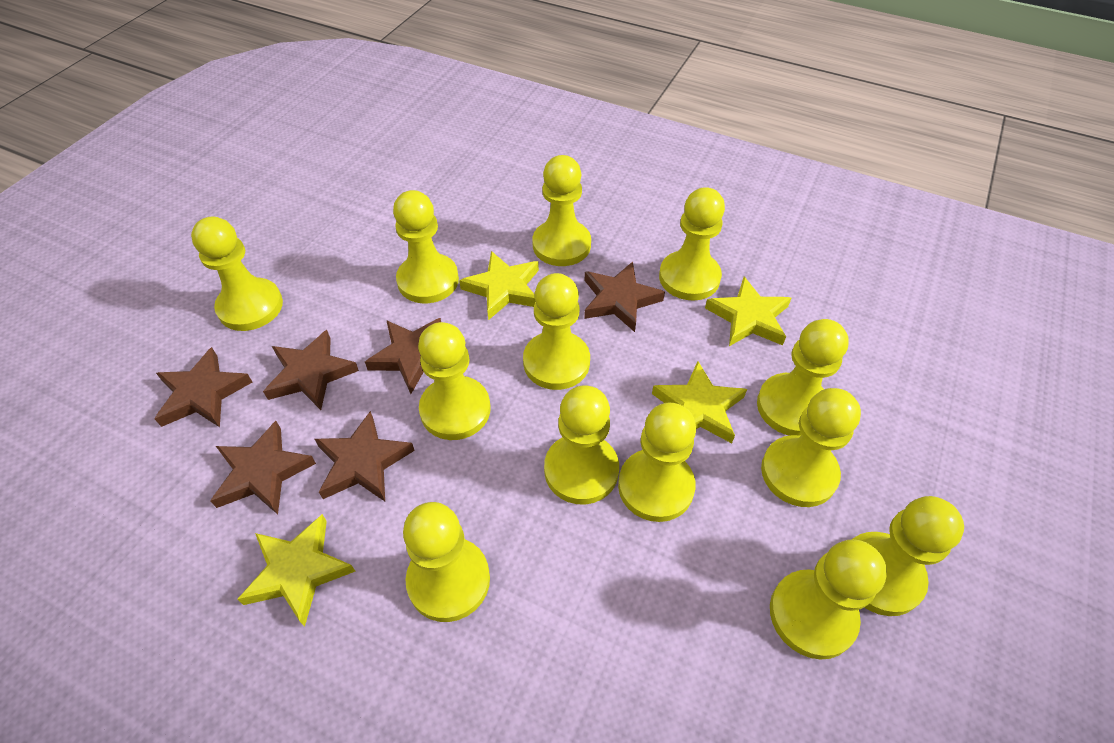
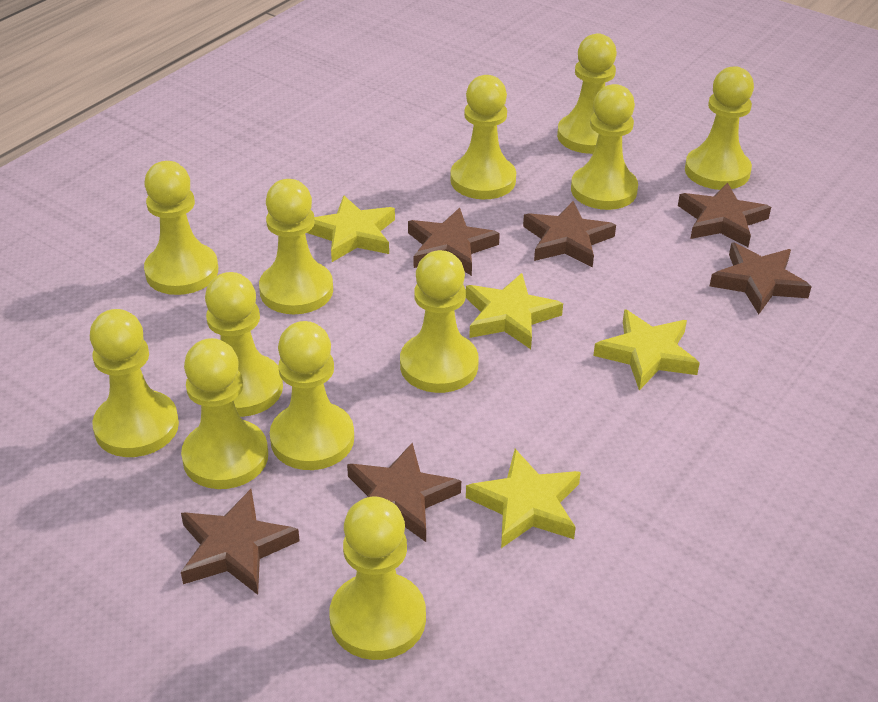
yellow pawn: 13 -> 12

